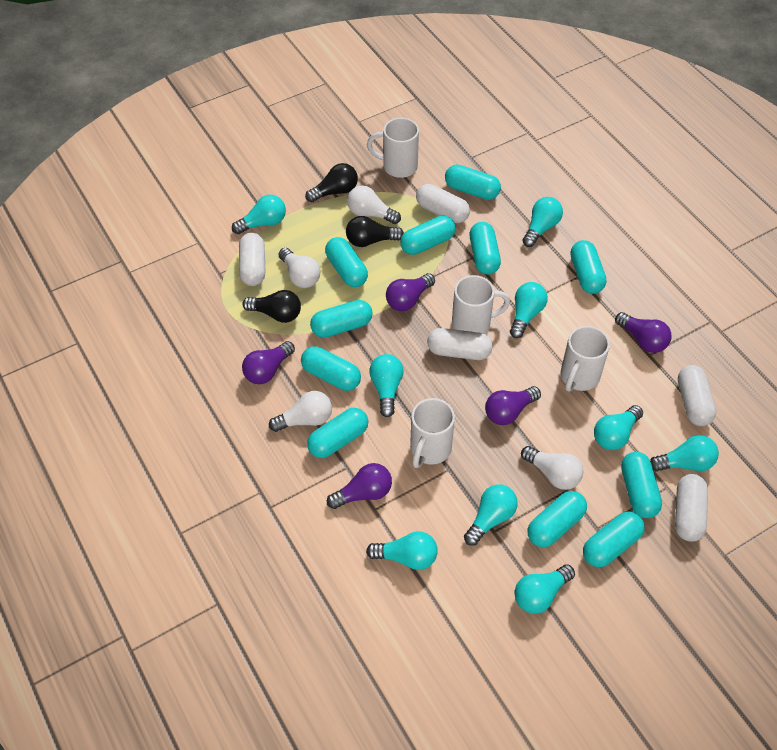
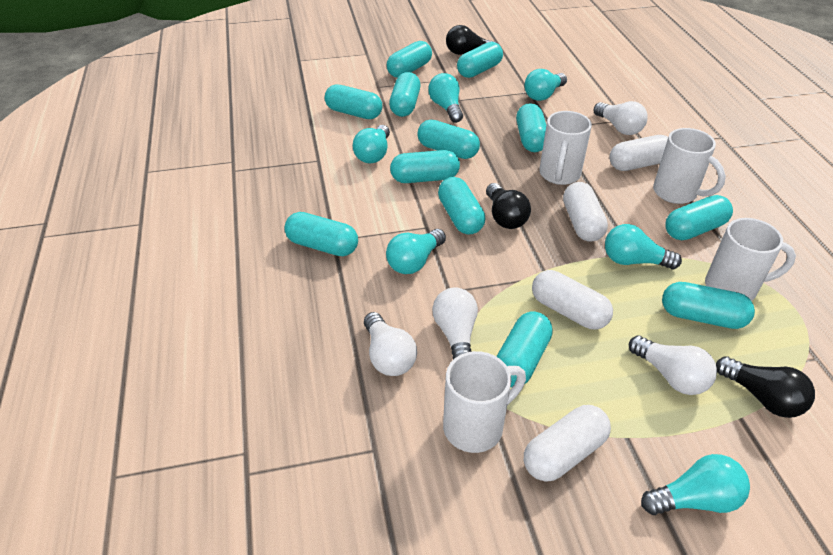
purple light bulb: 5 -> 0
turquoise capsule: 11 -> 12
turquoise light bulb: 9 -> 6
white capsule: 5 -> 4

